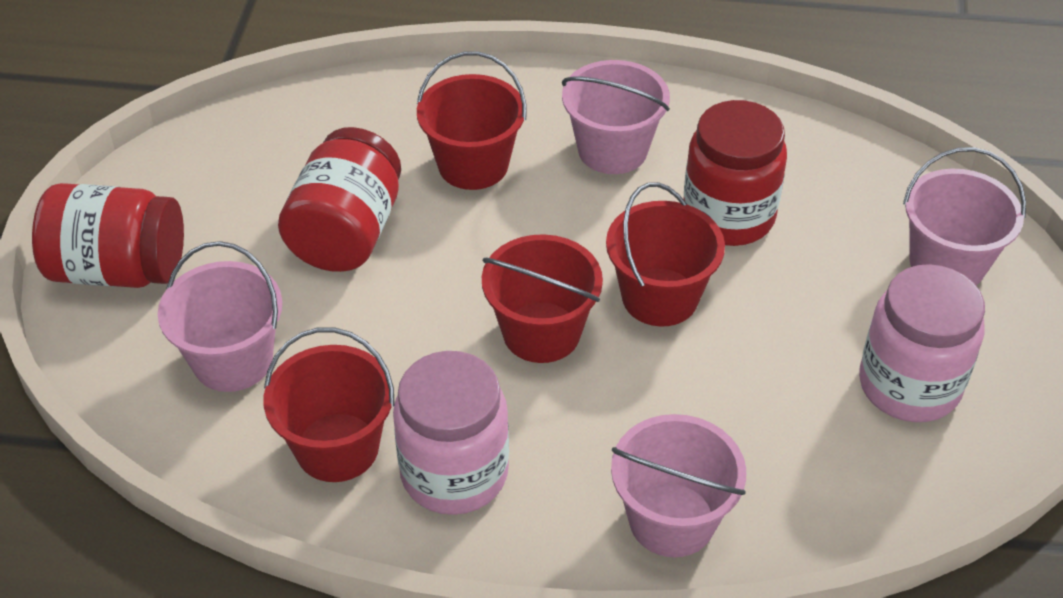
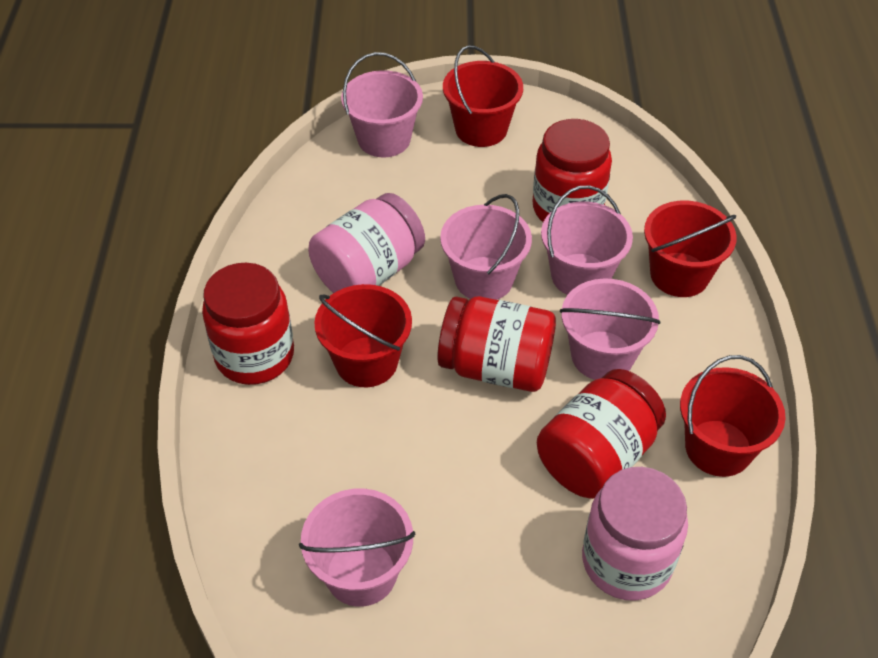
pink bucket: 4 -> 5
red jar: 3 -> 4

